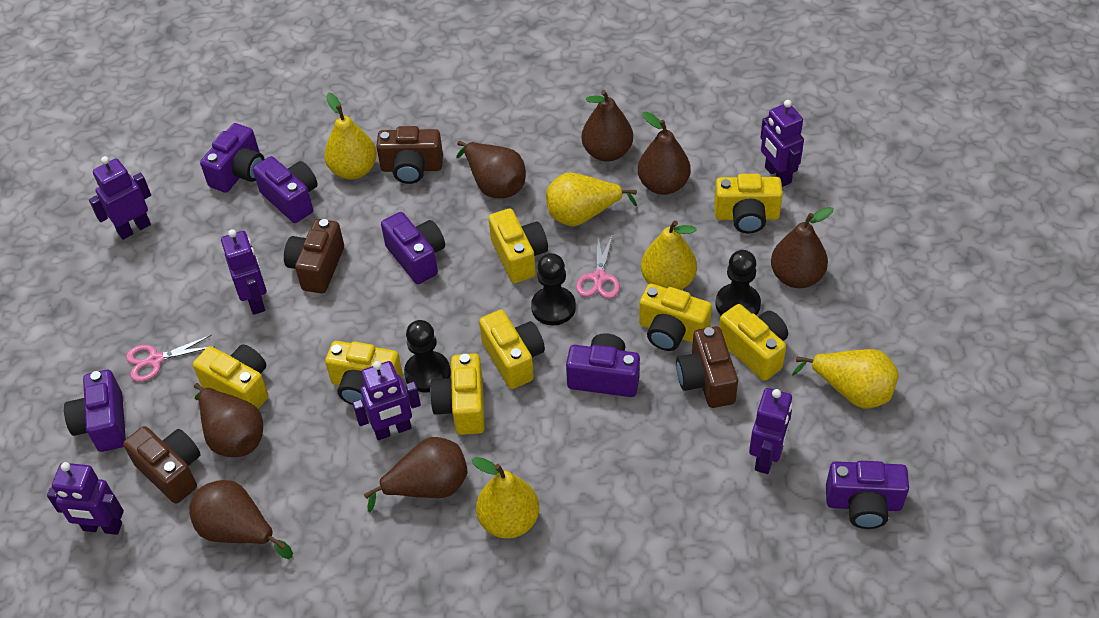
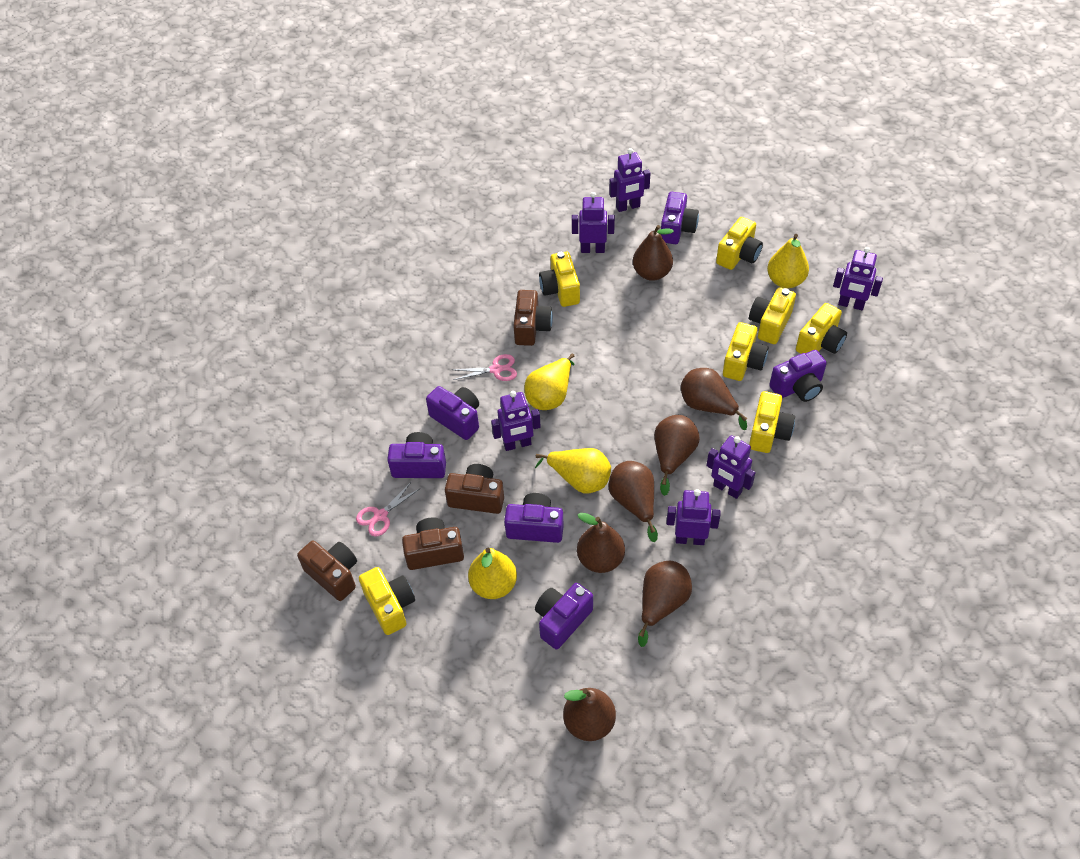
black pawn: 3 -> 0
yellow camera: 8 -> 7
yellow pear: 5 -> 4

